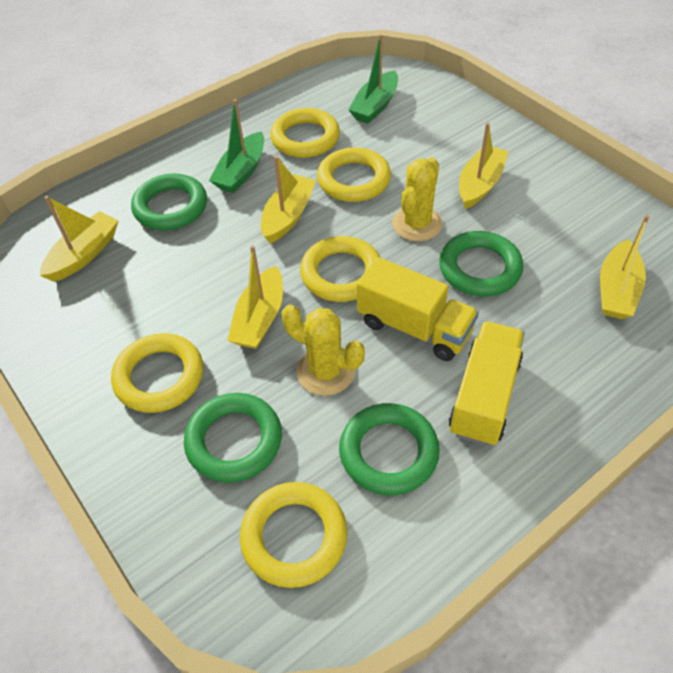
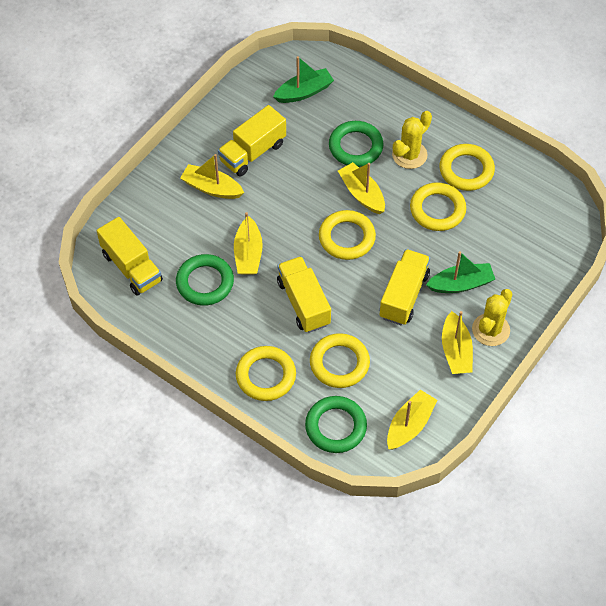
green ring: 4 -> 3
yellow truck: 2 -> 4

